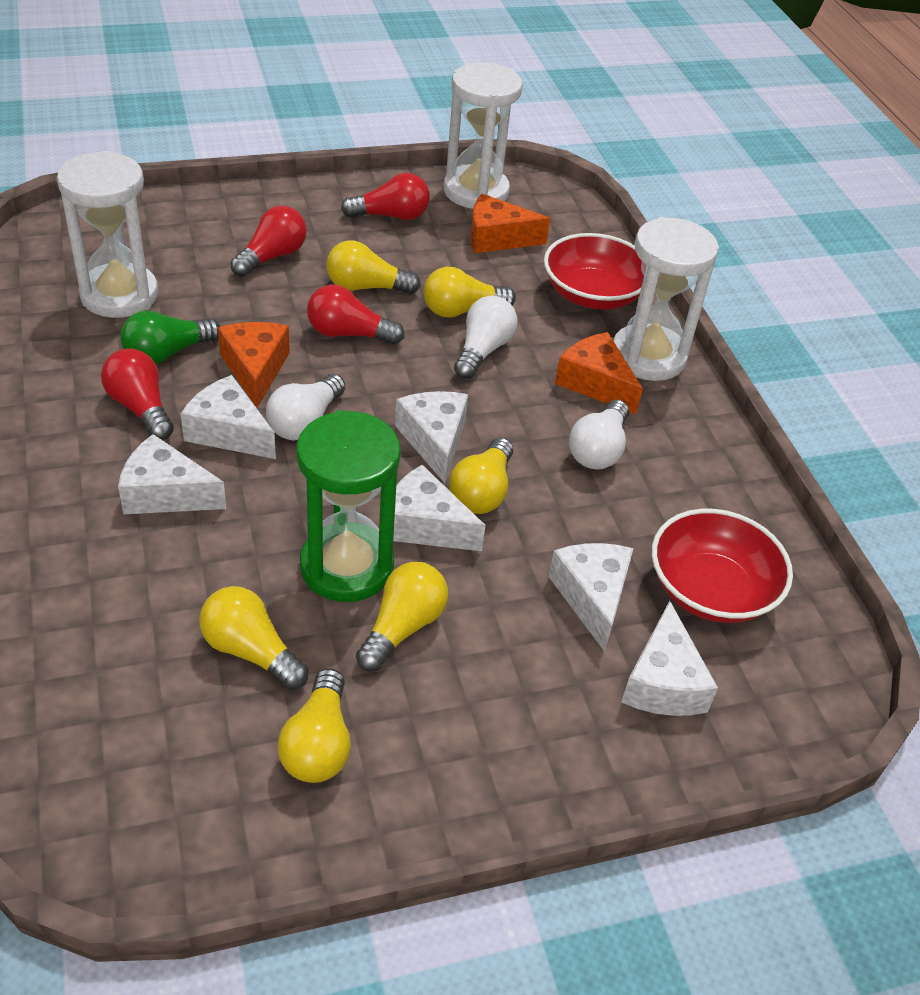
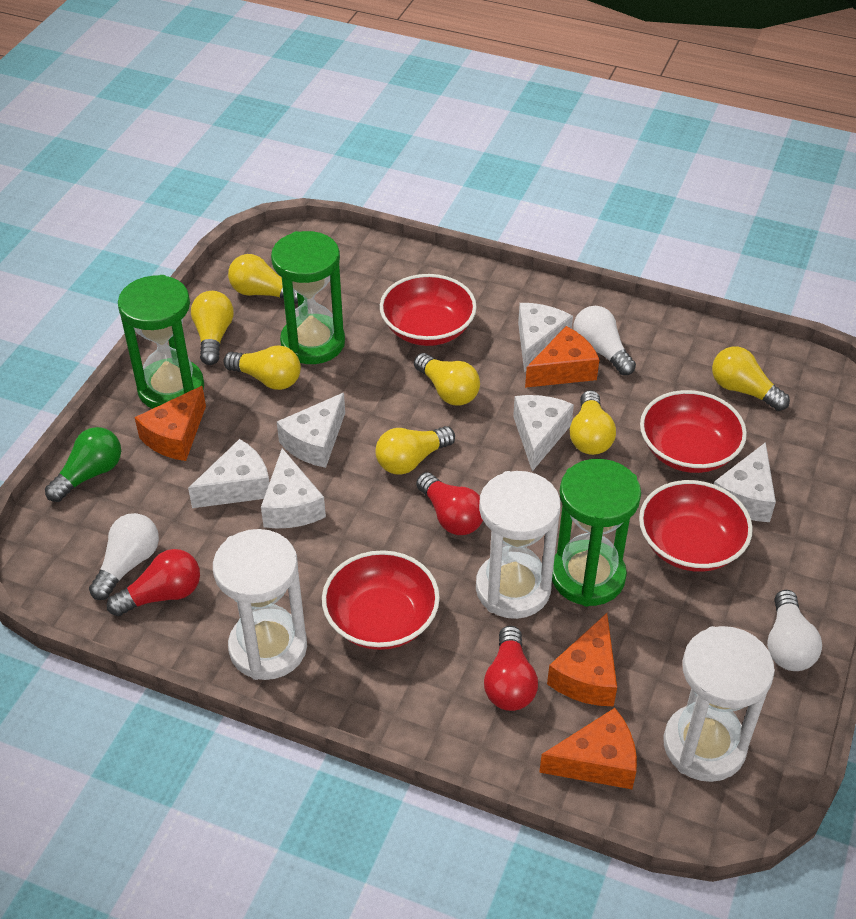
green hourglass: 1 -> 3
orange cheese: 3 -> 4
red bowl: 2 -> 4
red light bulb: 4 -> 3
yellow light bulb: 6 -> 7

